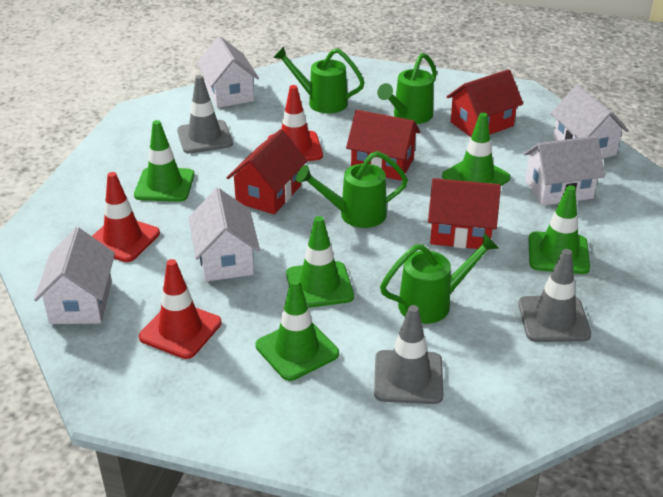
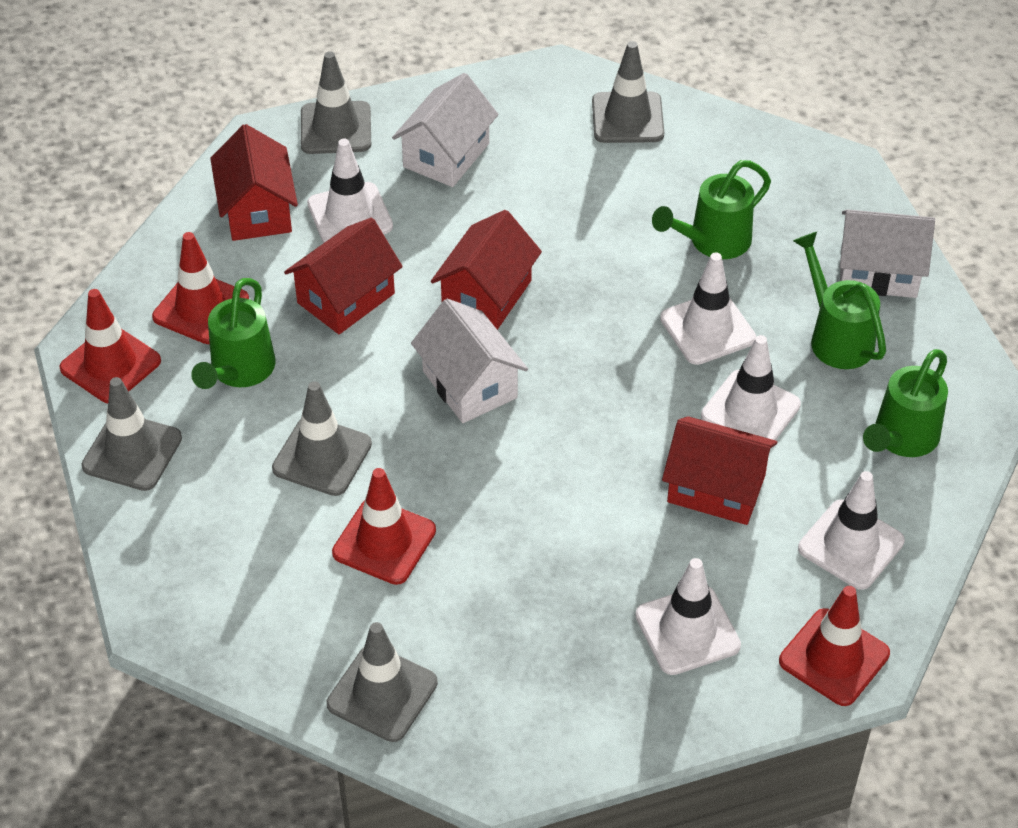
green traffic cone: 5 -> 0
grey traffic cone: 3 -> 5
red traffic cone: 3 -> 4
white house: 5 -> 3
white traffic cone: 0 -> 5

